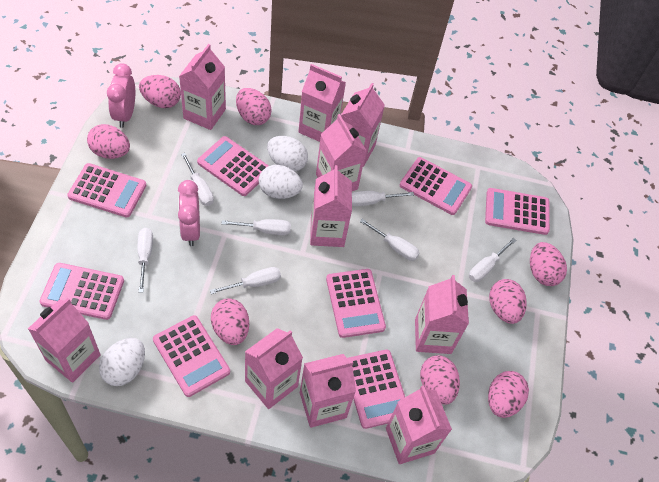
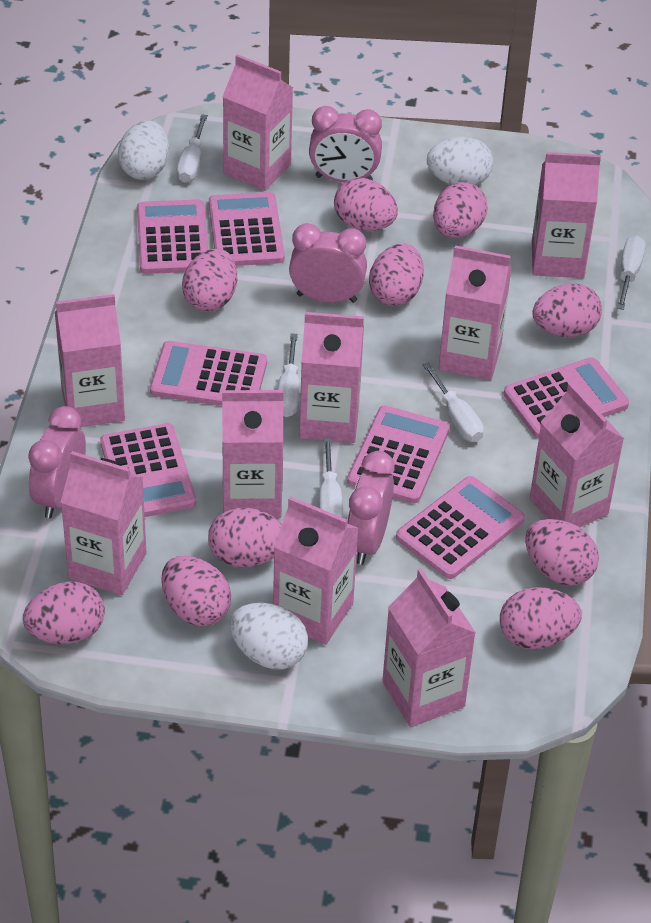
pink calculator: 8 -> 7
pink clock: 2 -> 4
pink egg: 8 -> 10
white screwdriver: 7 -> 5

